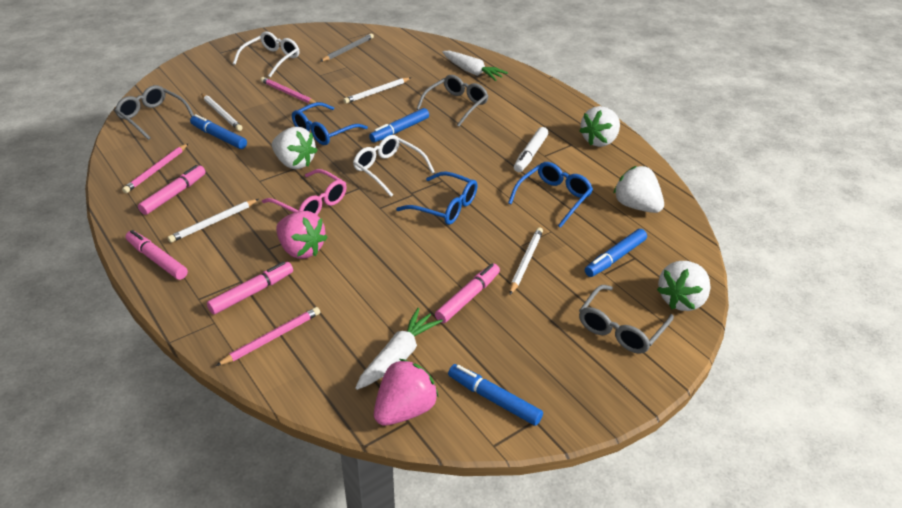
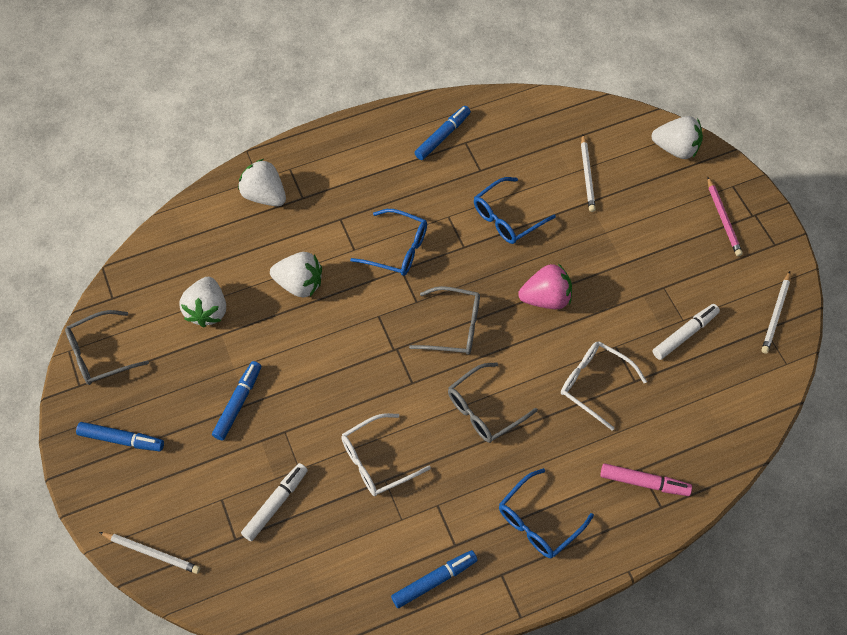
grey pencil: 1 -> 0
pink glasses: 1 -> 0
pink marker: 4 -> 1
pink pencil: 3 -> 1
pink strawberry: 2 -> 1
white carrot: 2 -> 0
white marker: 1 -> 2
white pencil: 4 -> 3

